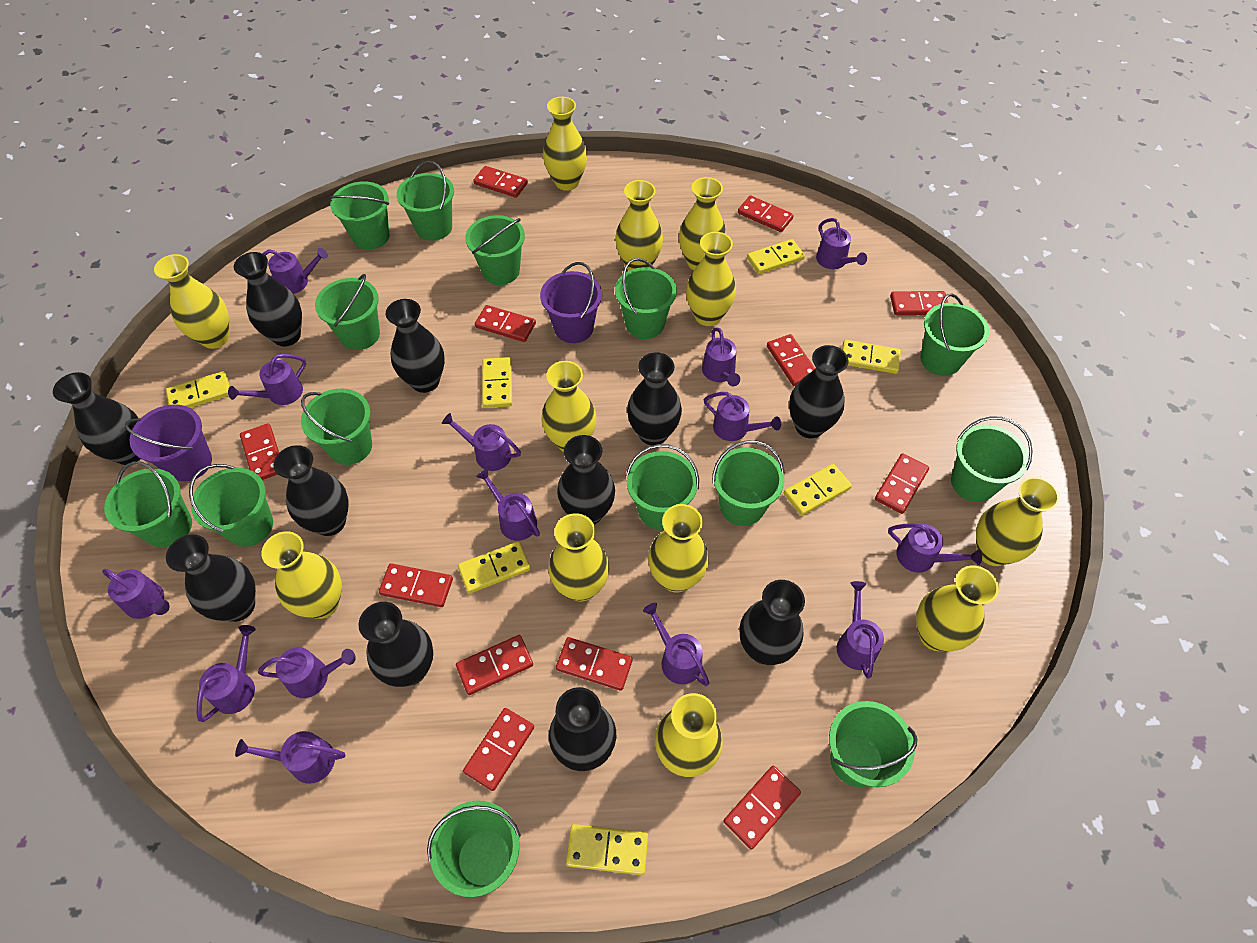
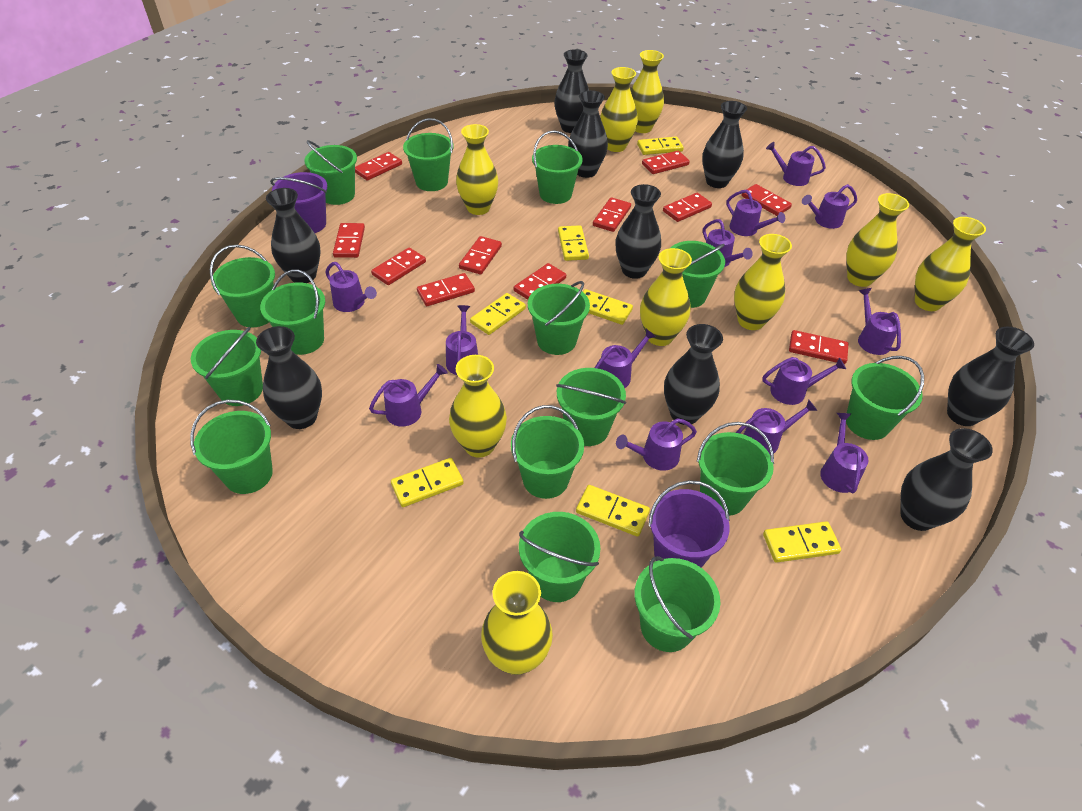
black vase: 11 -> 9
green bucket: 14 -> 15
purple watering can: 14 -> 13
red domino: 12 -> 11
yellow vase: 12 -> 9

